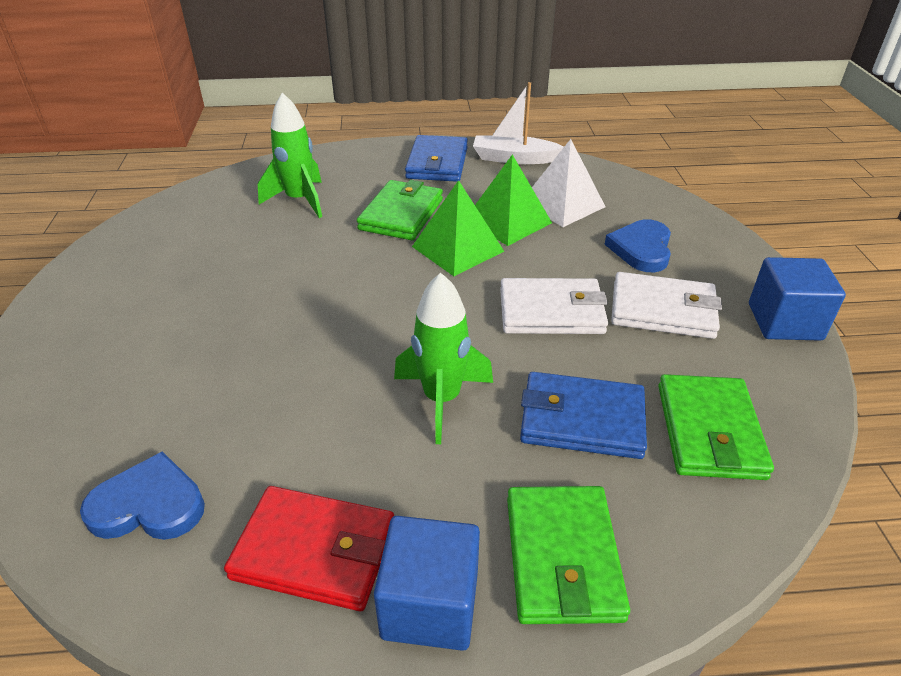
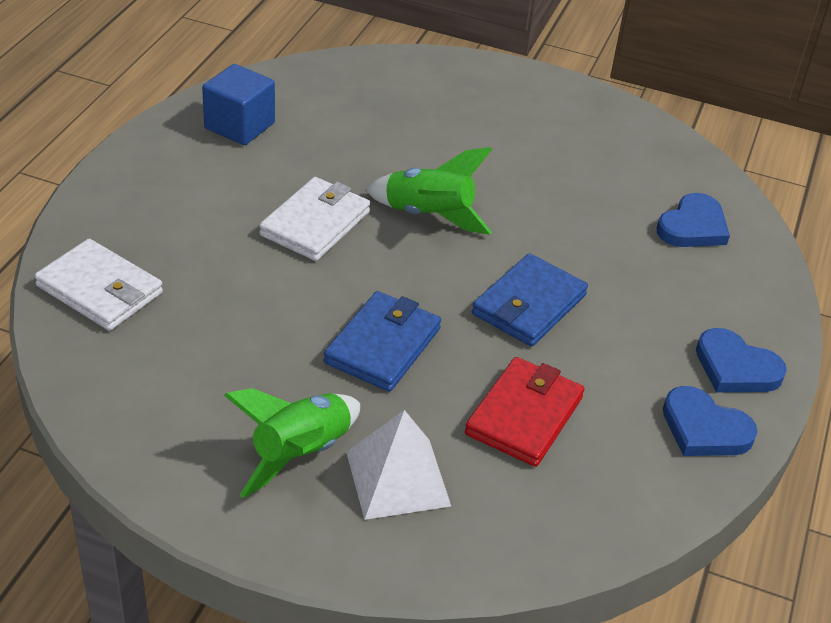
blue cube: 2 -> 1
blue heart: 2 -> 3
green pyramid: 2 -> 0
green wallet: 3 -> 0
white boat: 1 -> 0

